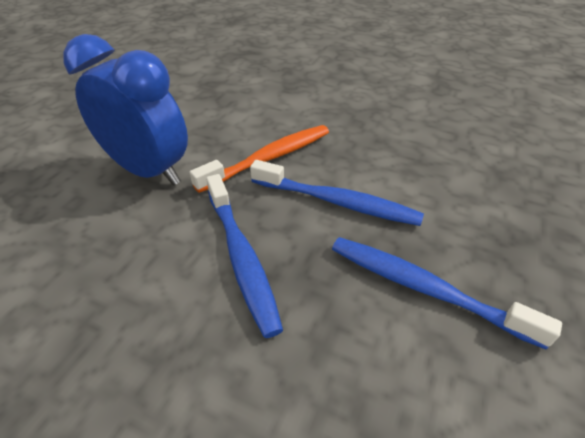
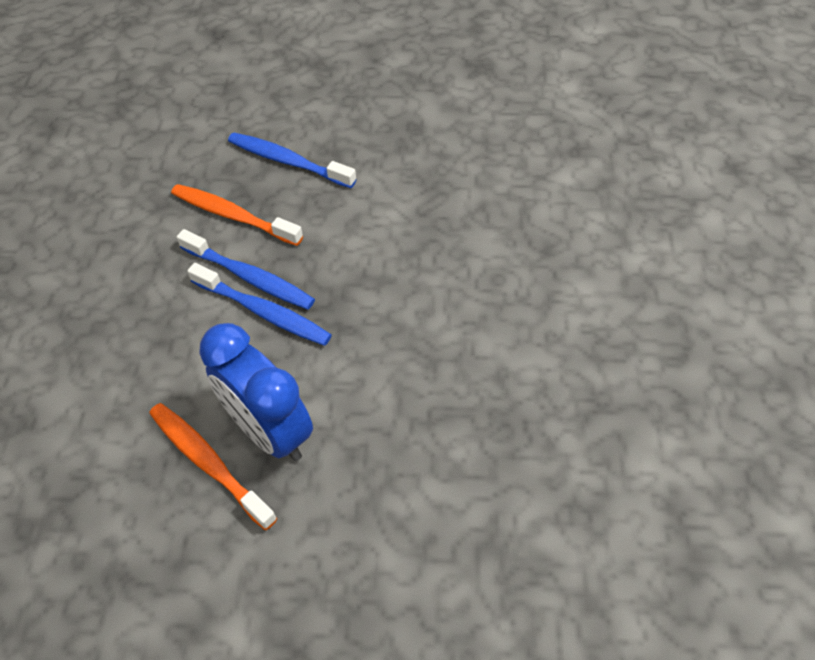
orange toothbrush: 1 -> 2

